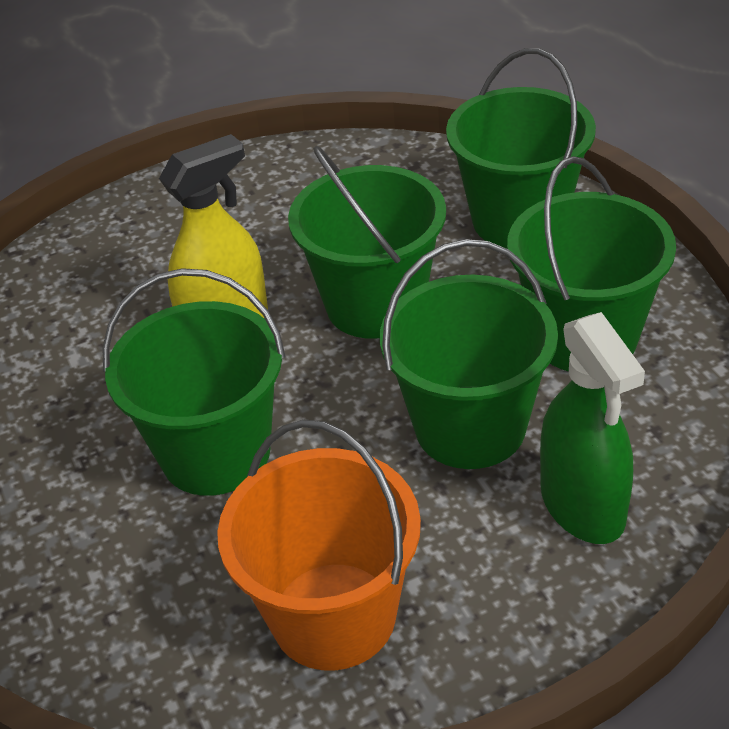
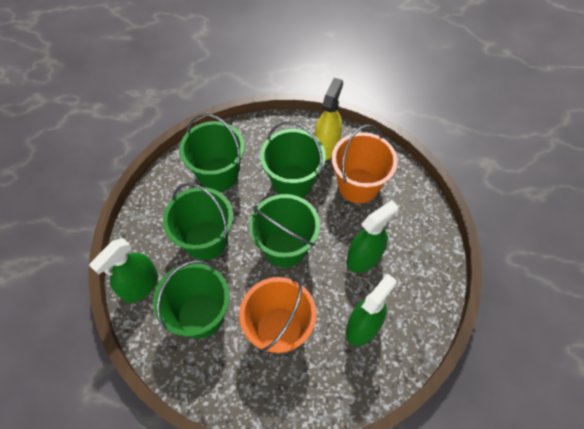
green spray bottle: 1 -> 3
orange bucket: 1 -> 2

